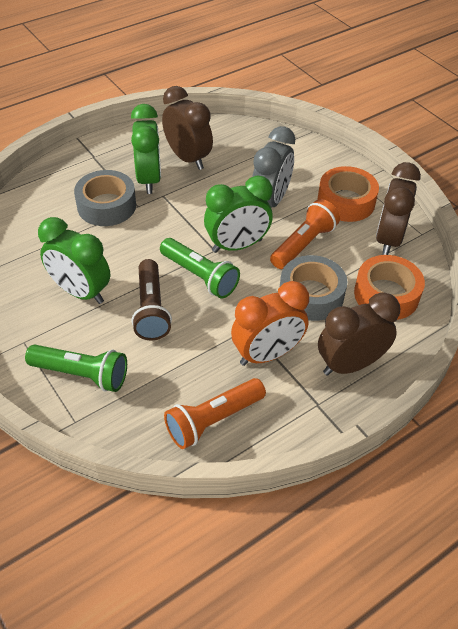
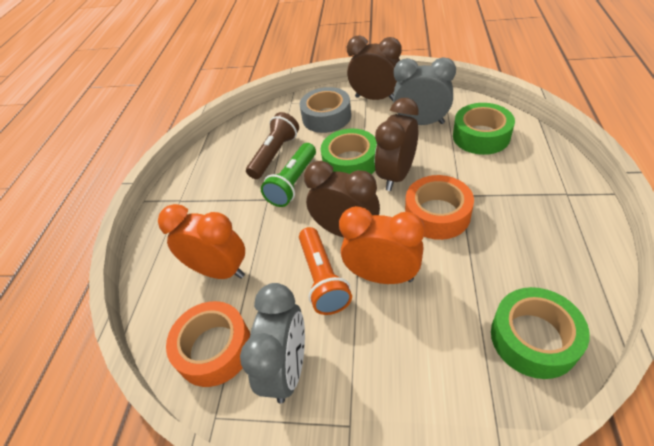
green clock: 3 -> 0
green flashlight: 2 -> 1
green tape: 0 -> 3
grey clock: 1 -> 2
grey tape: 2 -> 1
orange clock: 1 -> 2
orange flashlight: 2 -> 1

